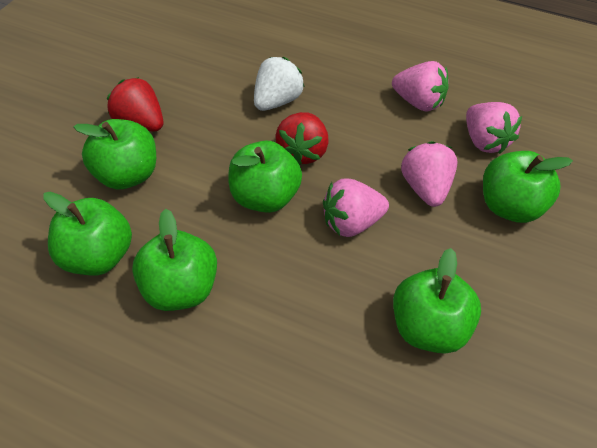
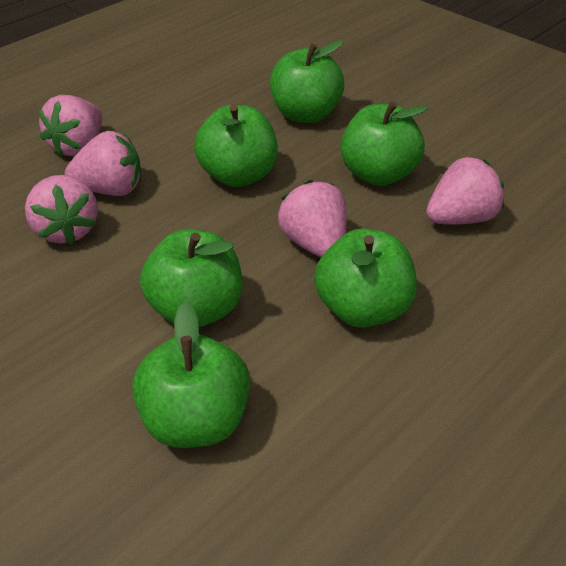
pink strawberry: 4 -> 5
red strawberry: 2 -> 0
white strawberry: 1 -> 0

